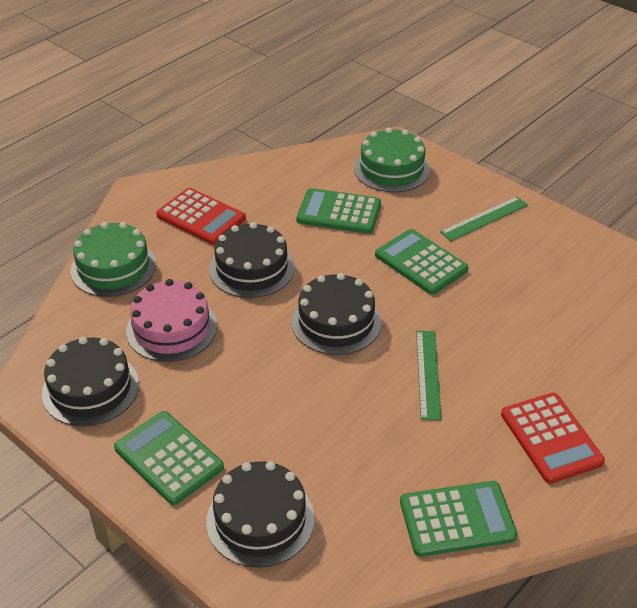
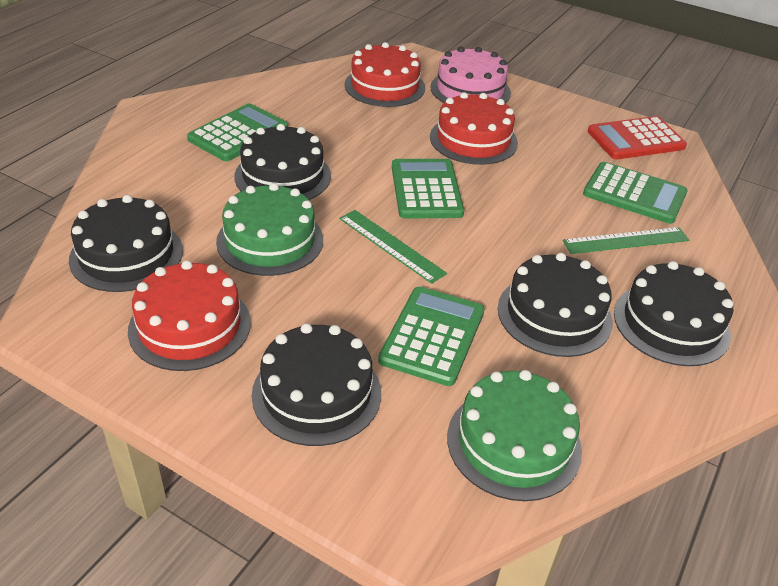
black cake: 4 -> 5
red cake: 0 -> 3
red calculator: 2 -> 1

